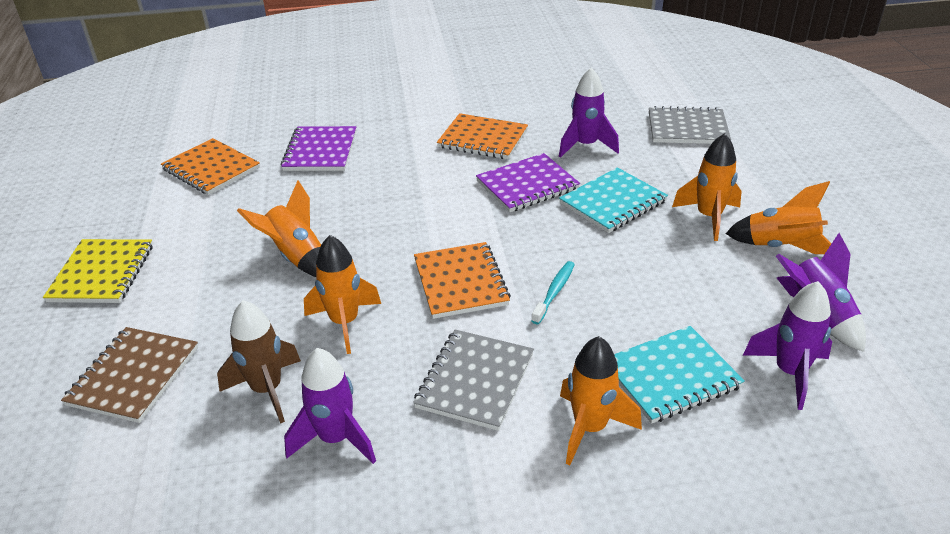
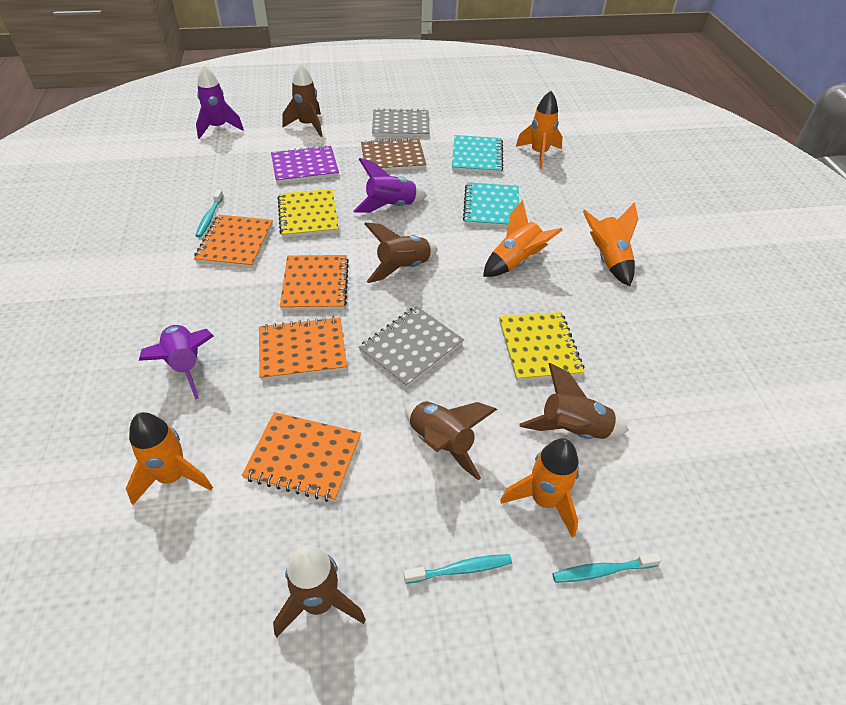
brown rocket: 1 -> 5
orange notebook: 3 -> 4
purple notebook: 2 -> 1
purple rocket: 4 -> 3
turquoise toothbrush: 1 -> 3
yellow notebook: 1 -> 2

